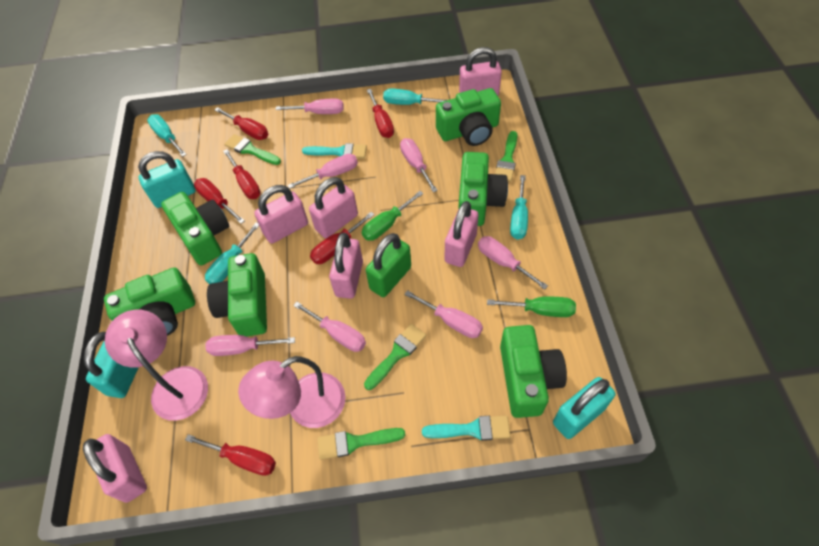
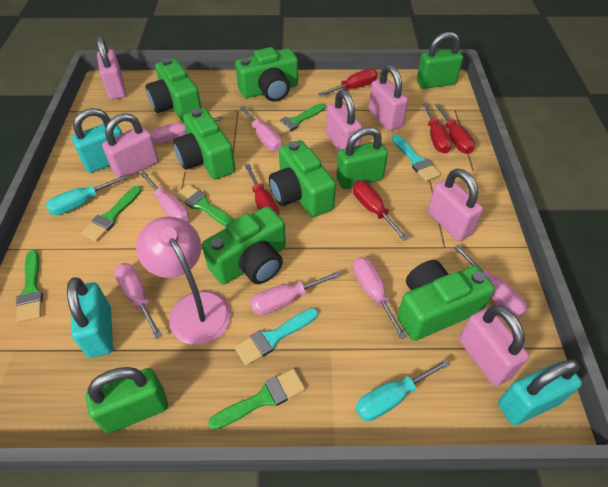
green brush: 4 -> 5
green padlock: 1 -> 3
green screwdriver: 2 -> 0
pink lamp: 2 -> 1
red screwdriver: 6 -> 5
turquoise screwdriver: 4 -> 2

